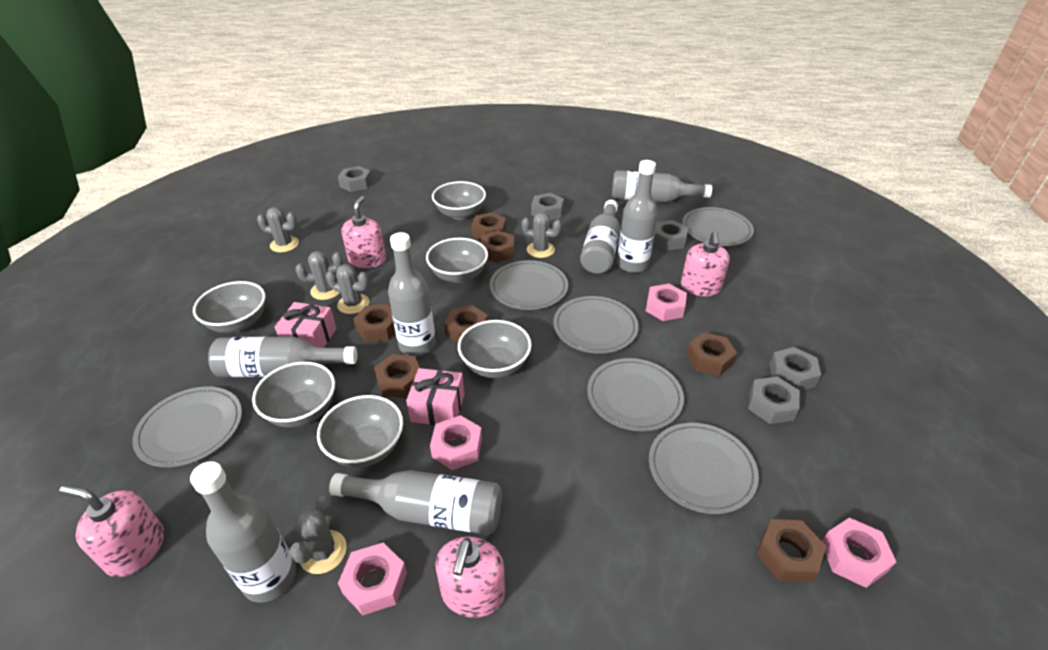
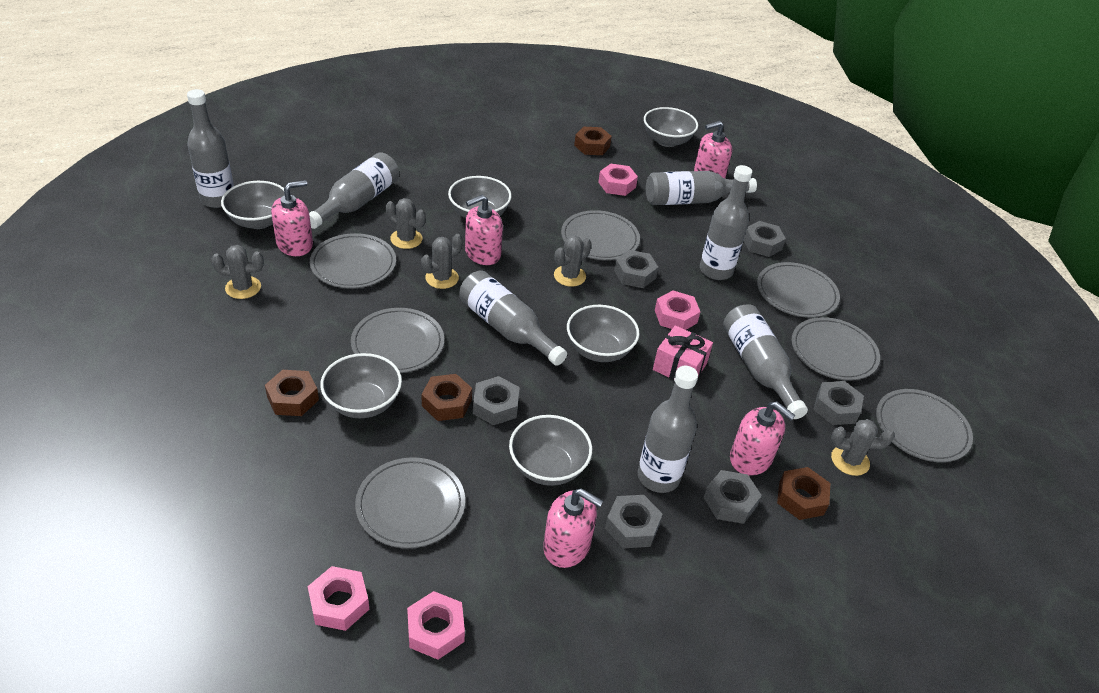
brown nut: 7 -> 4
grey nut: 5 -> 6
grey plate: 6 -> 7
pink gift: 2 -> 1
pink soap dispenser: 4 -> 5

